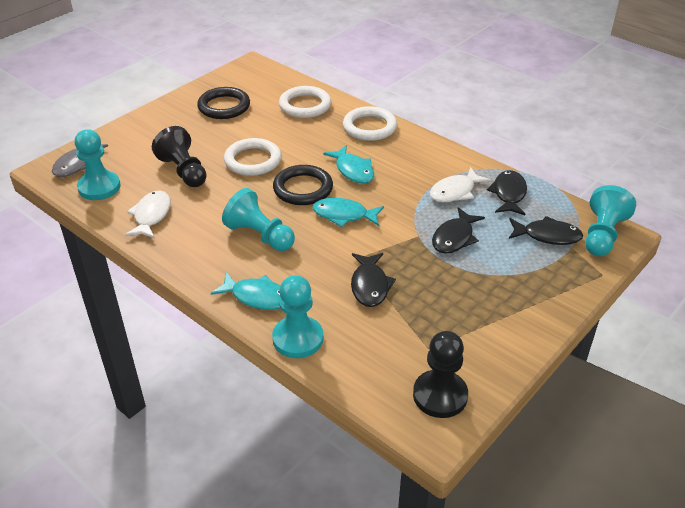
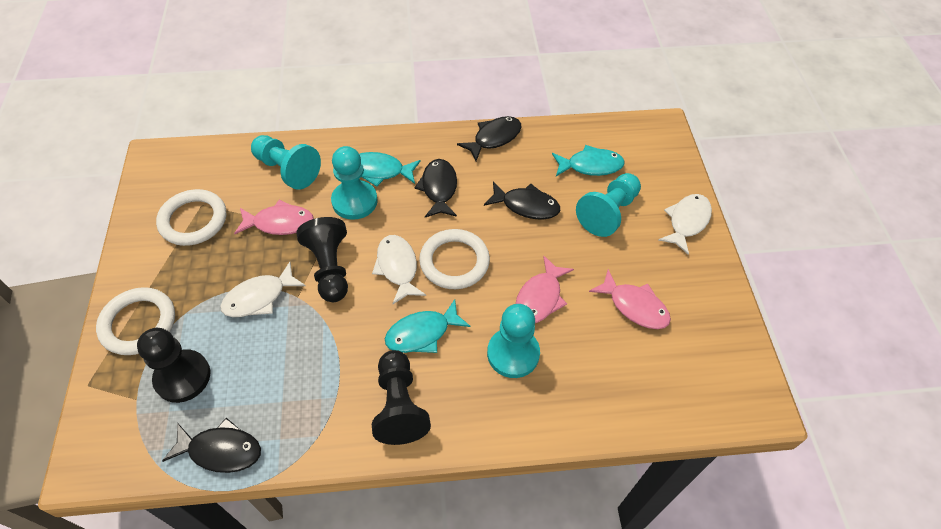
black pawn: 2 -> 3
black ring: 2 -> 0
grey fish: 1 -> 0
pink fish: 0 -> 3
white fish: 2 -> 3

